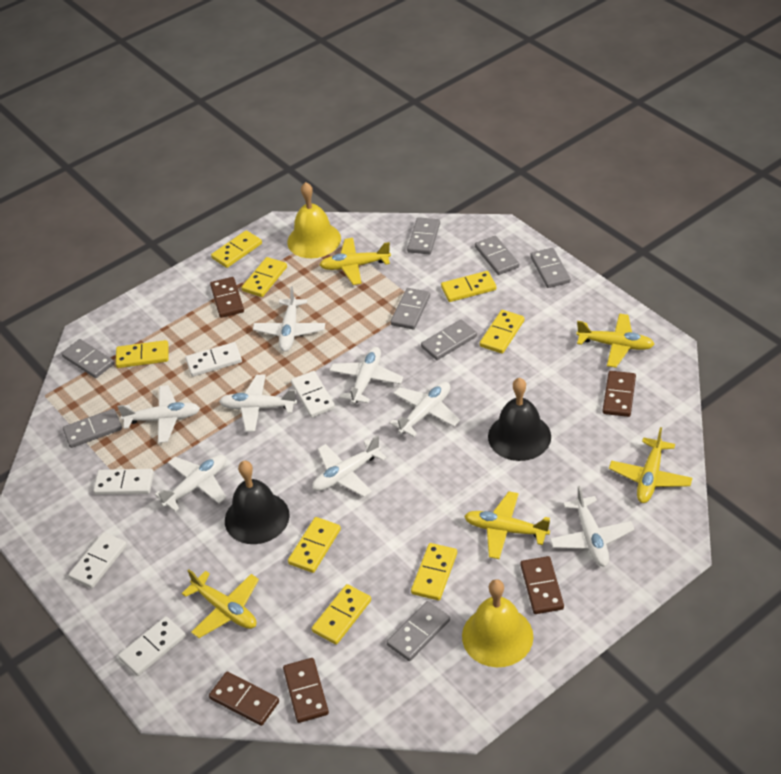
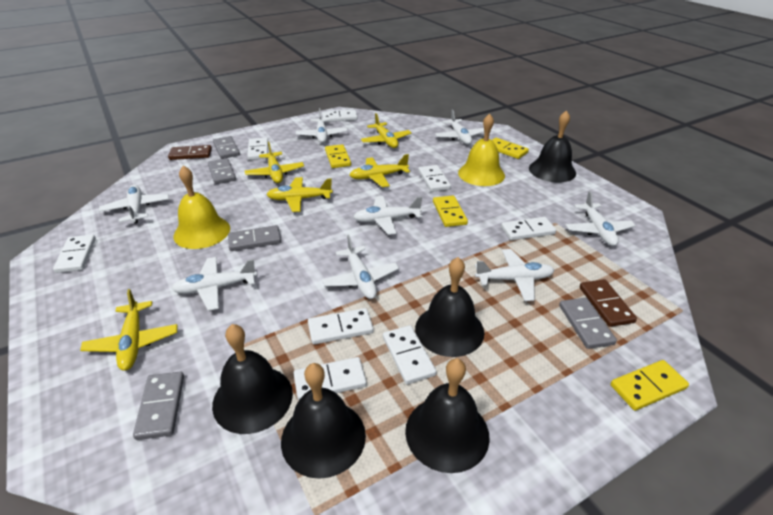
black bell: 2 -> 5
brown domino: 5 -> 2
grey domino: 8 -> 5
white domino: 5 -> 8
yellow domino: 8 -> 4

